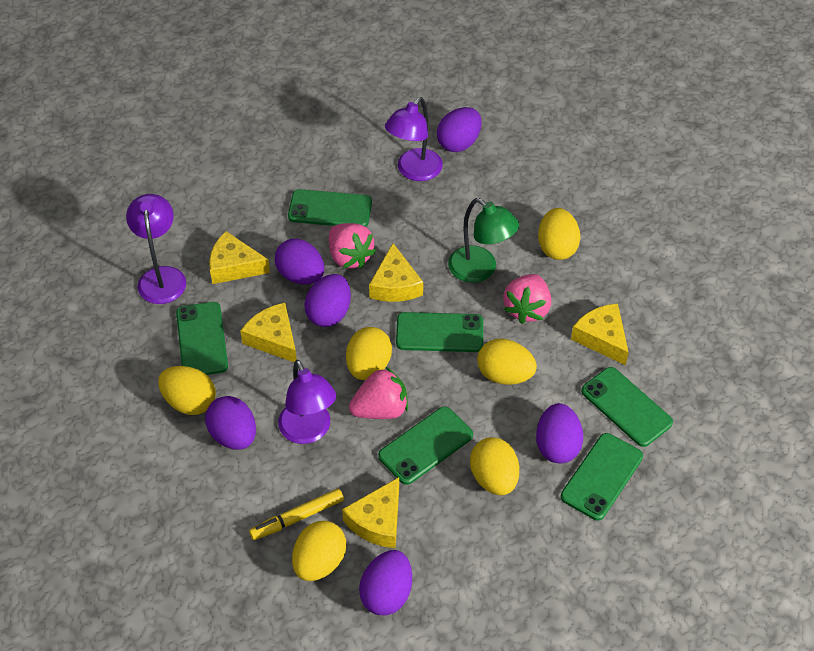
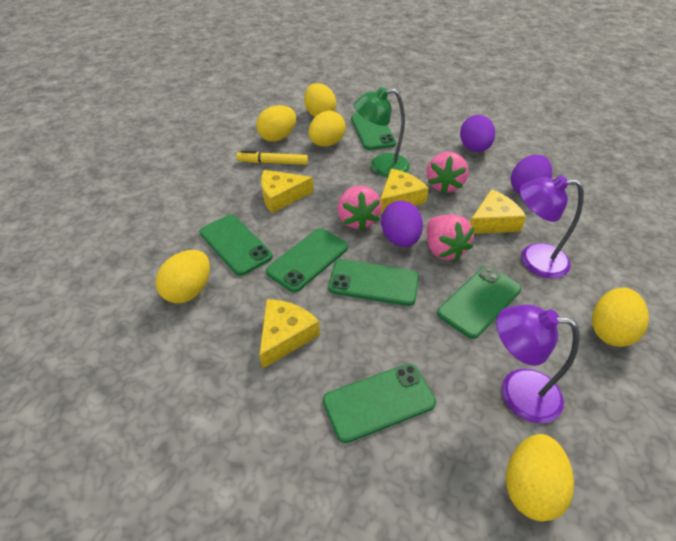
purple egg: 6 -> 3
purple lamp: 3 -> 2
yellow cheese: 5 -> 4

